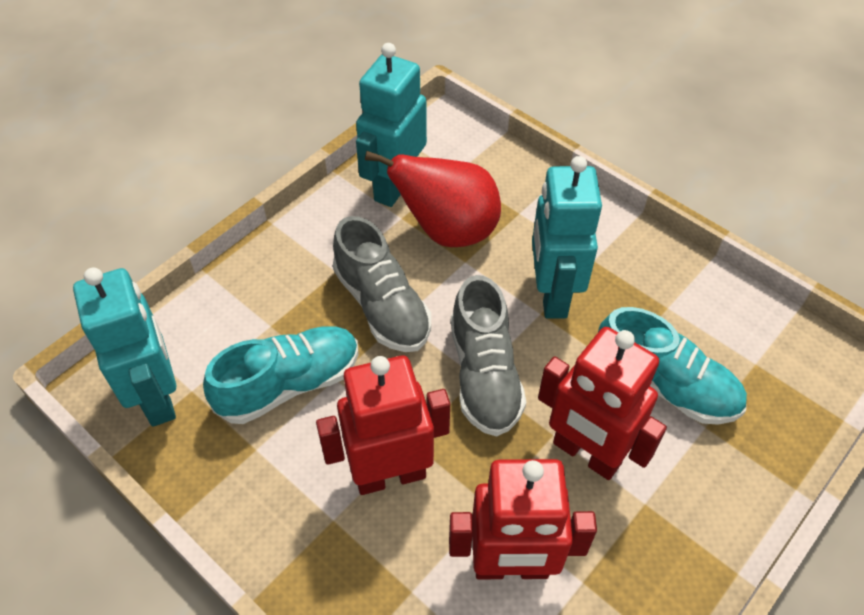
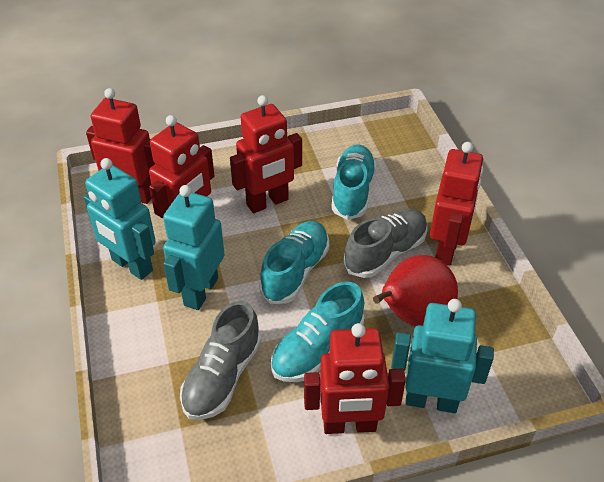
red robot: 3 -> 5
turquoise shoe: 2 -> 3

